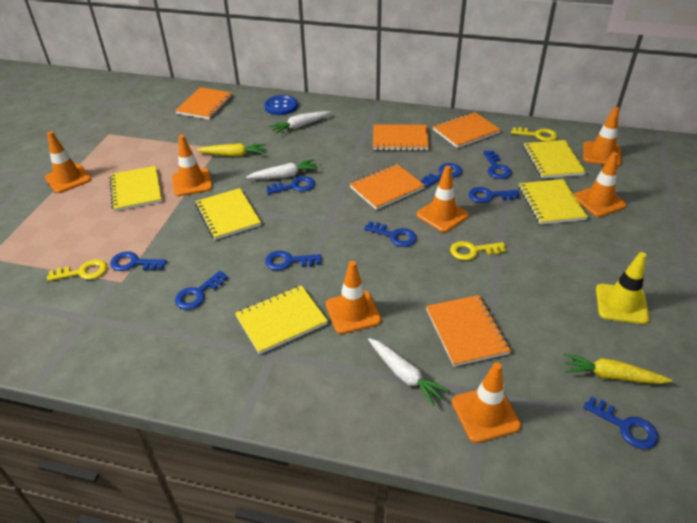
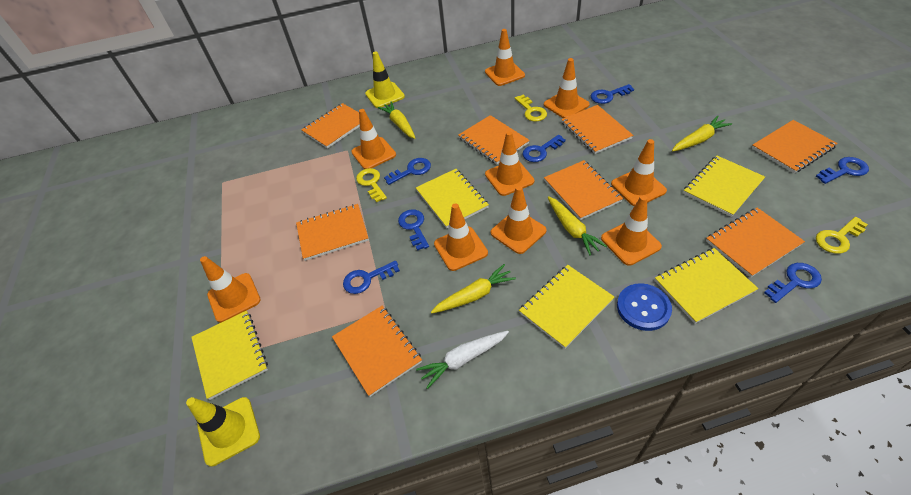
blue key: 9 -> 7
orange notebook: 5 -> 8
orange traffic cone: 7 -> 9
white carrot: 3 -> 1
yellow carrot: 2 -> 4
yellow traffic cone: 1 -> 2

